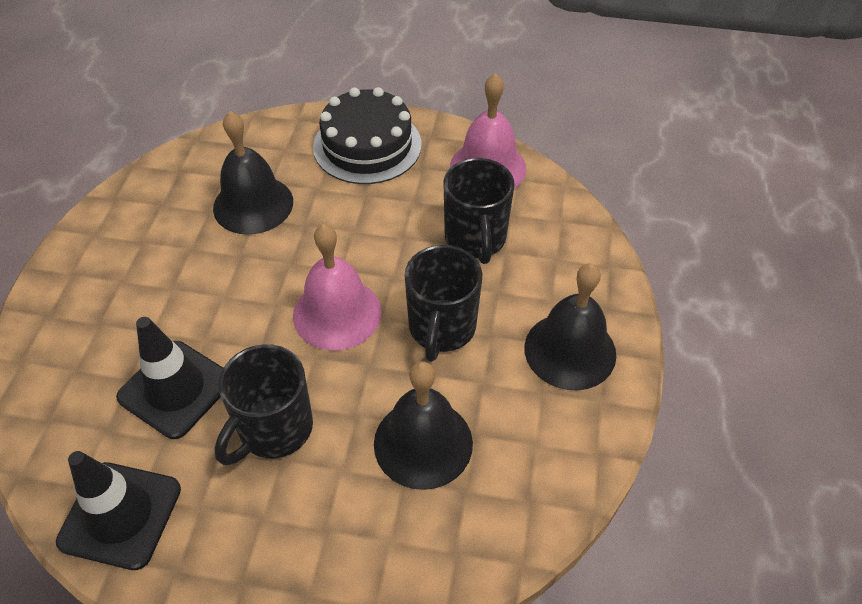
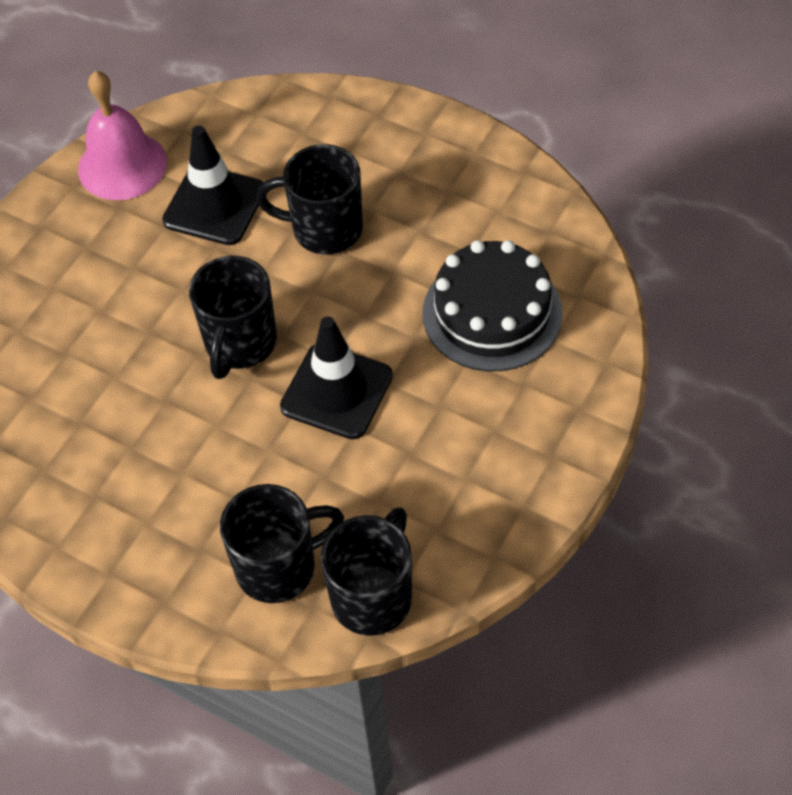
black bell: 3 -> 0
black mug: 3 -> 4
pink bell: 2 -> 1

